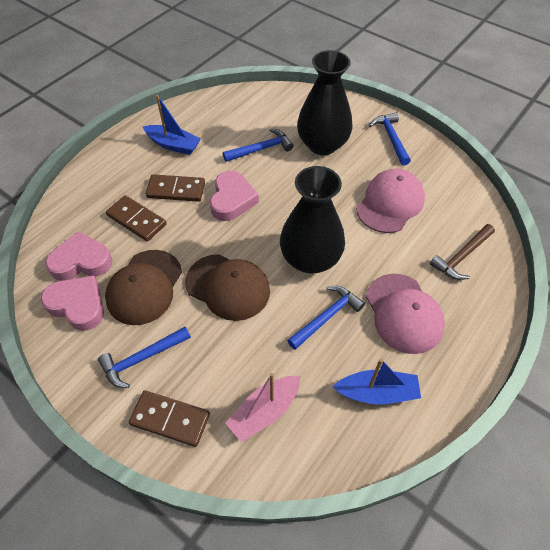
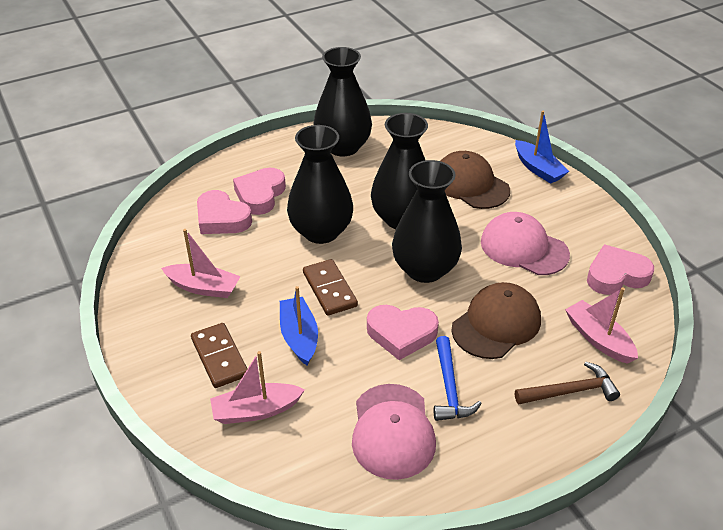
black vase: 2 -> 4
blue hammer: 4 -> 1
brown domino: 3 -> 2
pink boat: 1 -> 3
pink heart: 3 -> 4

